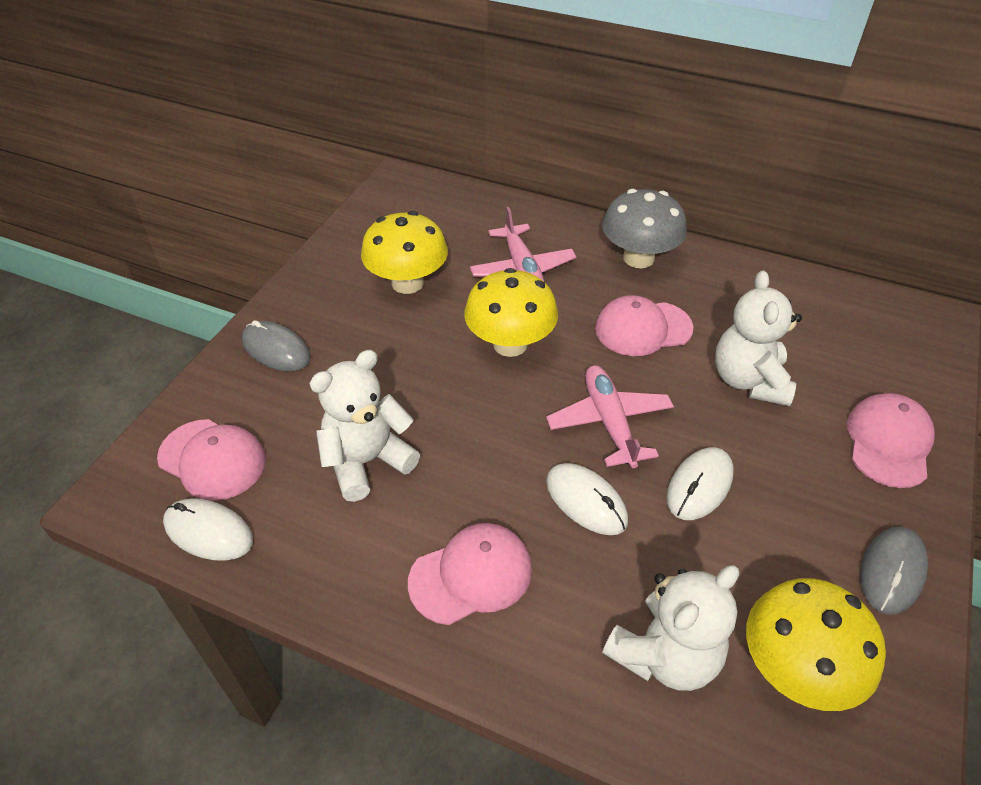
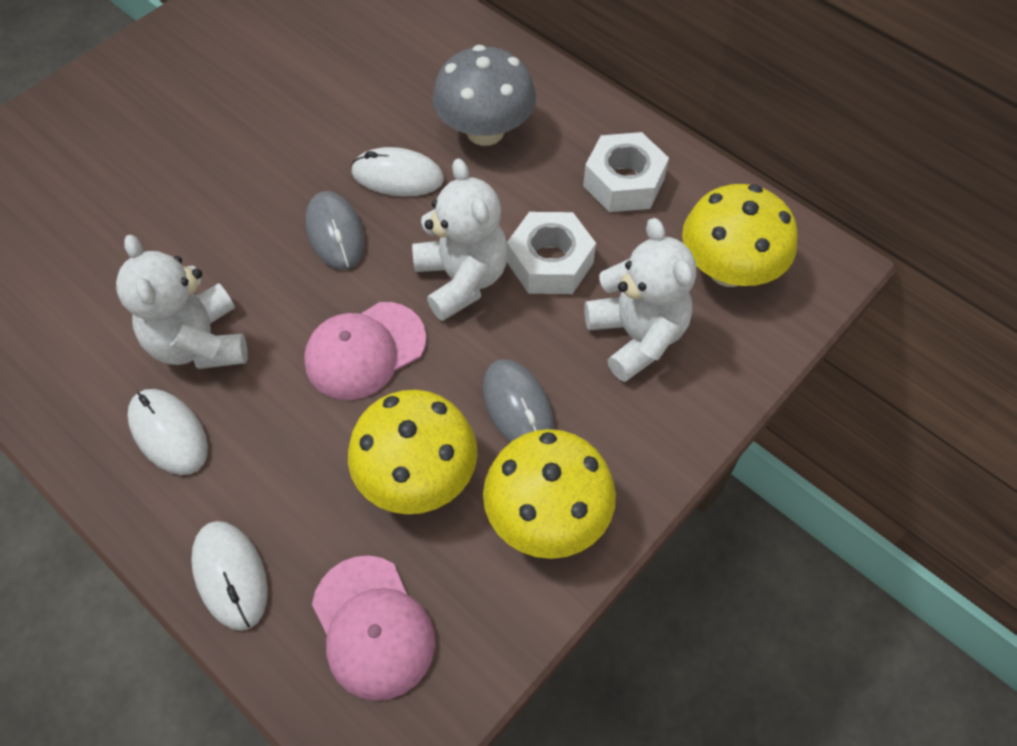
pink cap: 4 -> 2
pink plane: 2 -> 0
white nut: 0 -> 2

